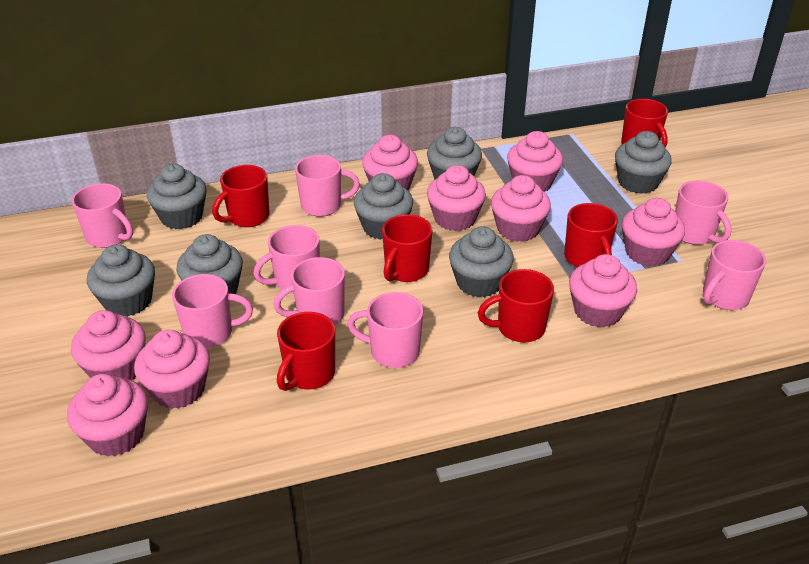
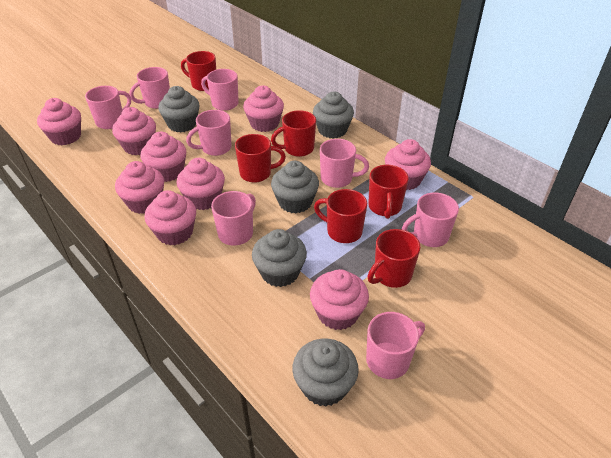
grey cupcake: 7 -> 5

